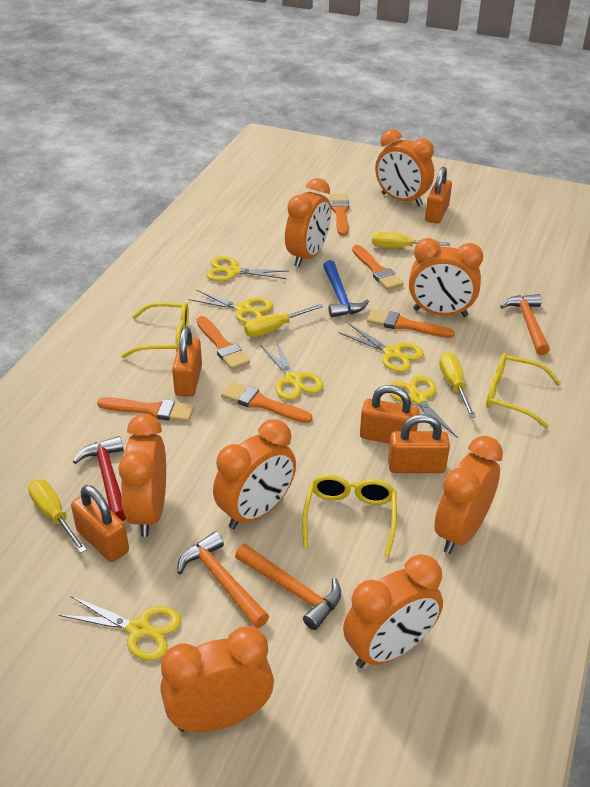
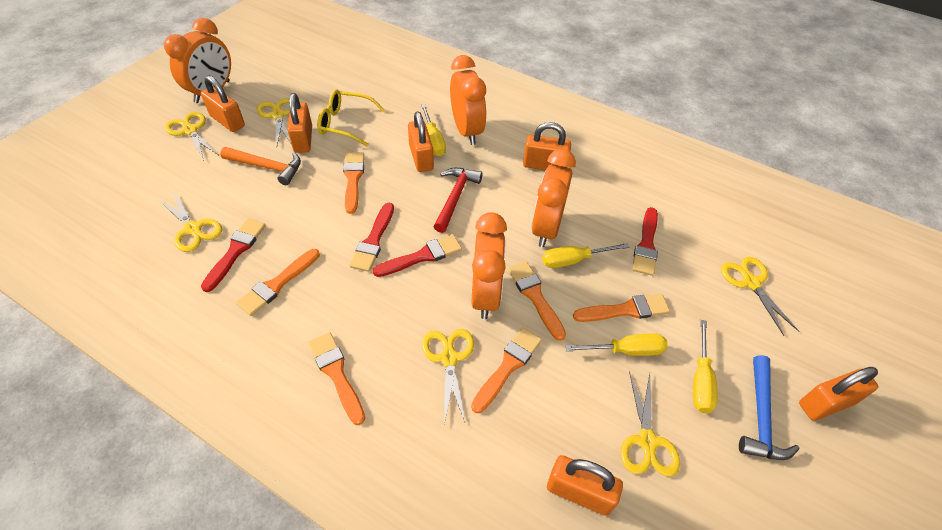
orange clock: 8 -> 4
orange hammer: 3 -> 1
orange padlock: 5 -> 6
red brush: 0 -> 4
yellow glasses: 3 -> 1

